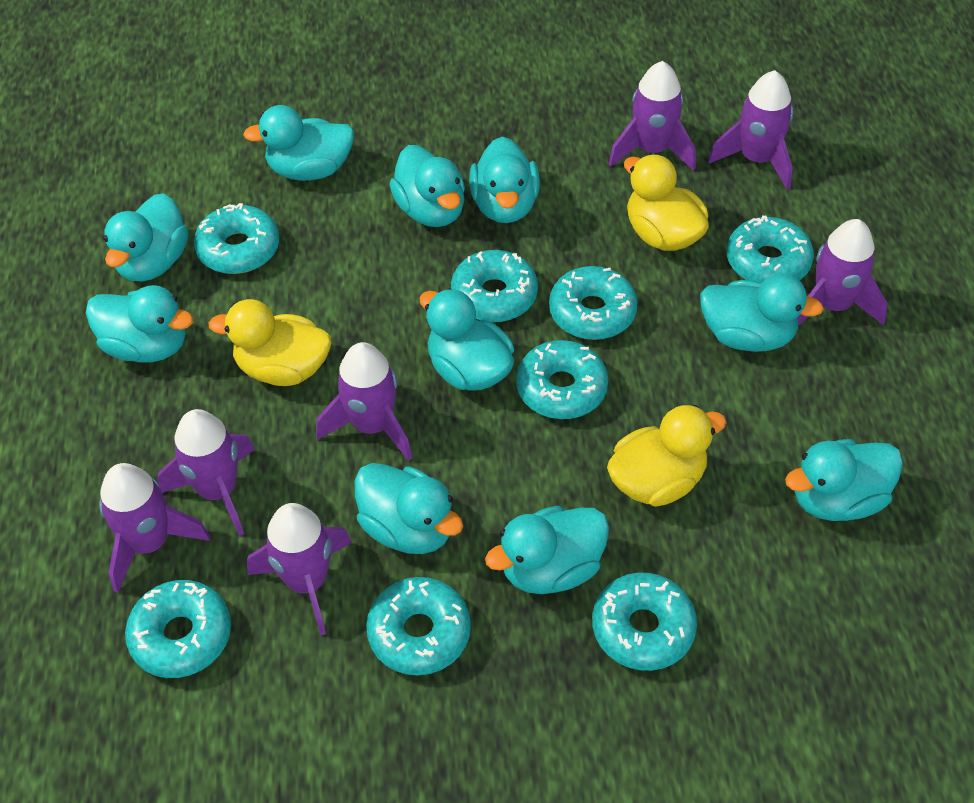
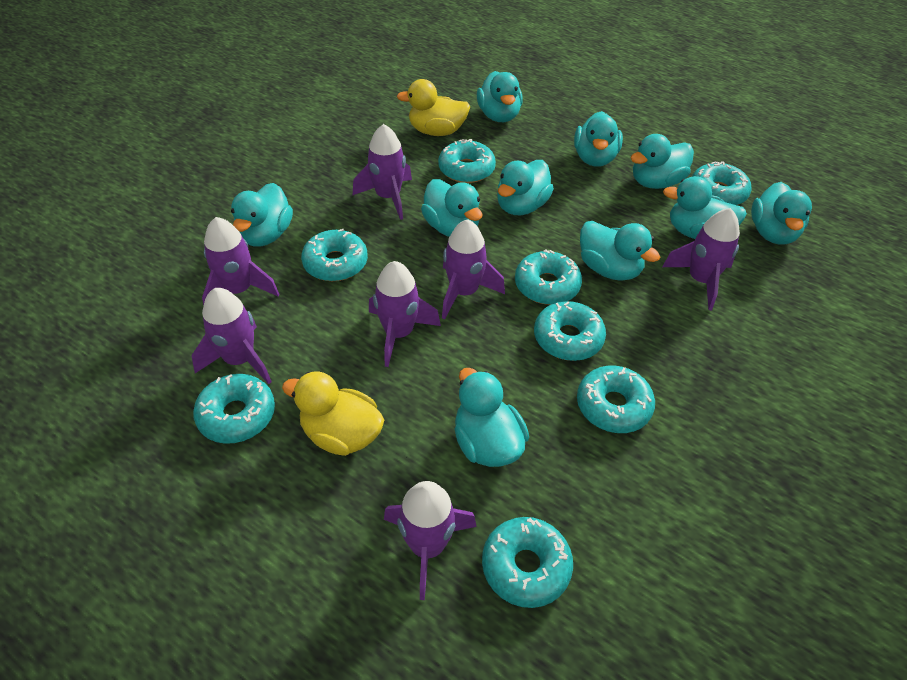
yellow duck: 3 -> 2

